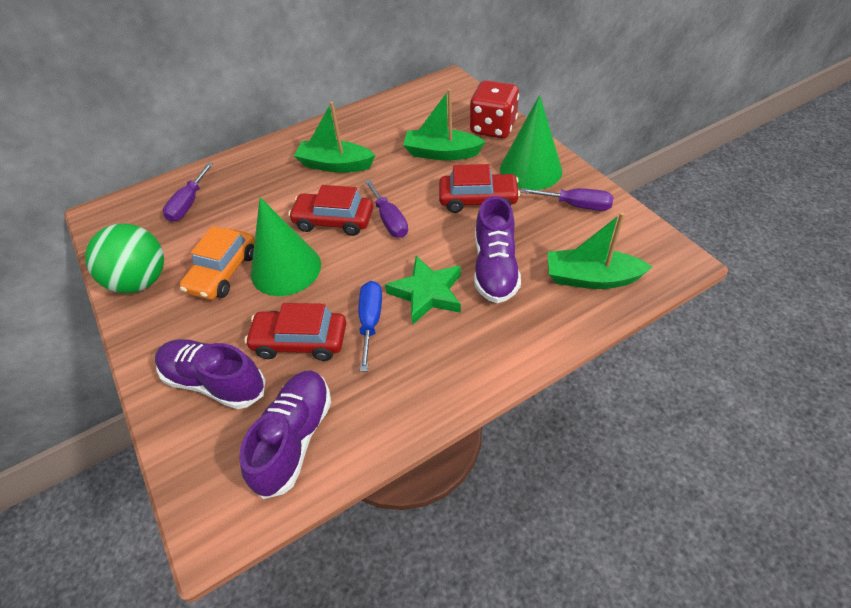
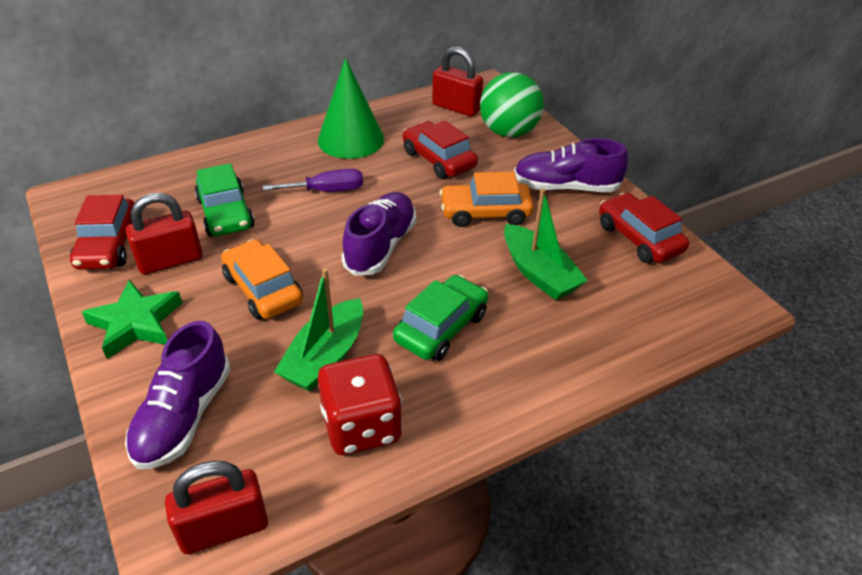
blue screwdriver: 1 -> 0
green boat: 3 -> 2
green car: 0 -> 2
green cone: 2 -> 1
orange car: 1 -> 2
purple screwdriver: 3 -> 1
red padlock: 0 -> 3

